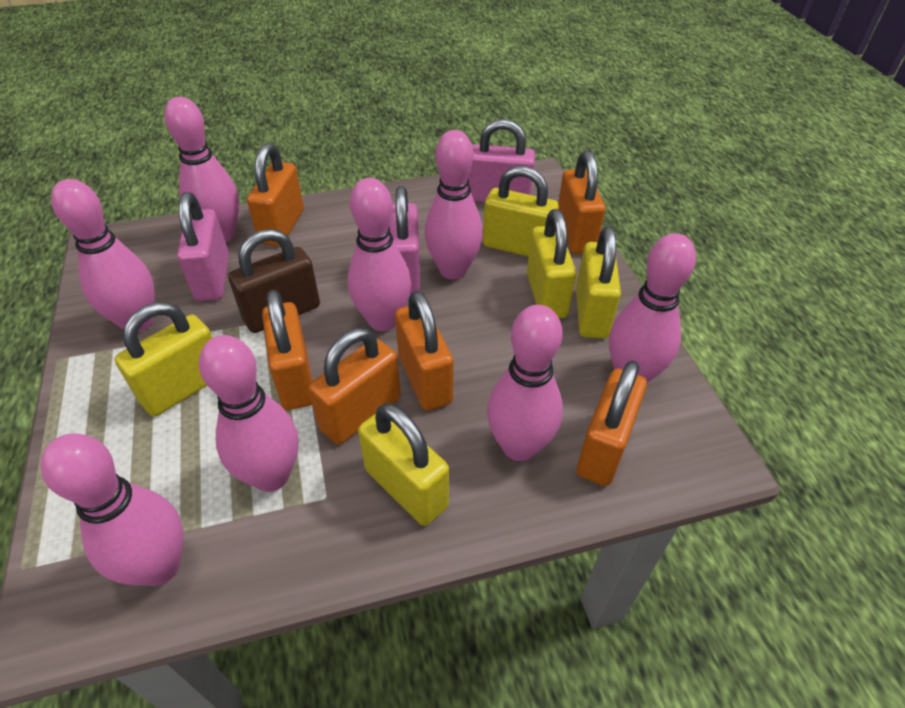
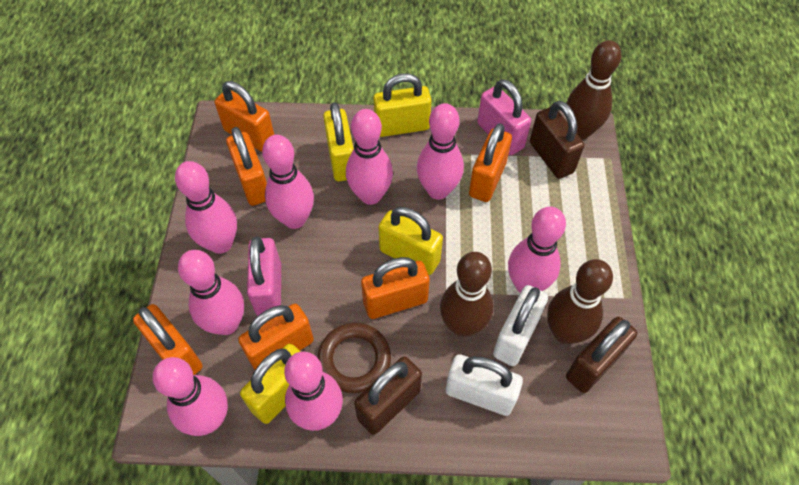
brown bowling pin: 0 -> 3
brown padlock: 1 -> 3
brown ring: 0 -> 1
pink padlock: 3 -> 2
white padlock: 0 -> 2
yellow padlock: 5 -> 4

